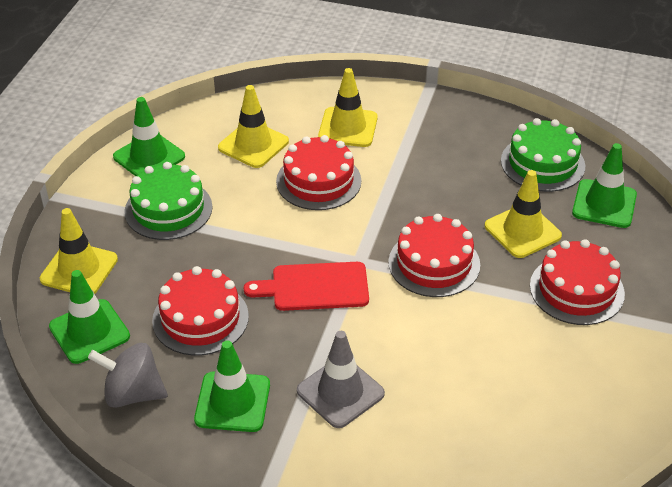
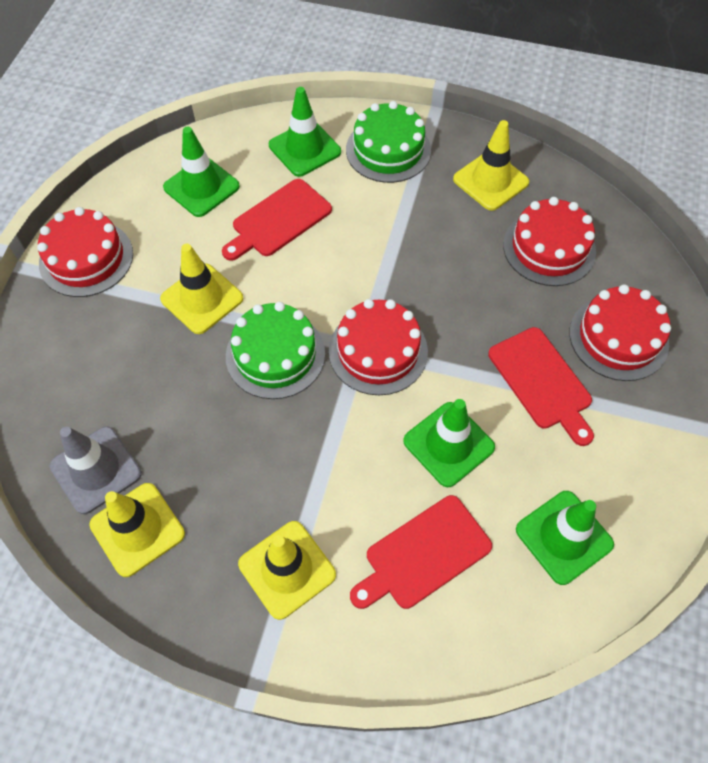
grey spinning top: 1 -> 0
red cutting board: 1 -> 3

